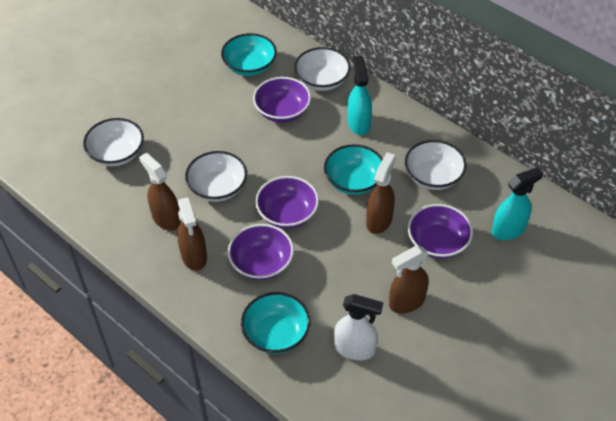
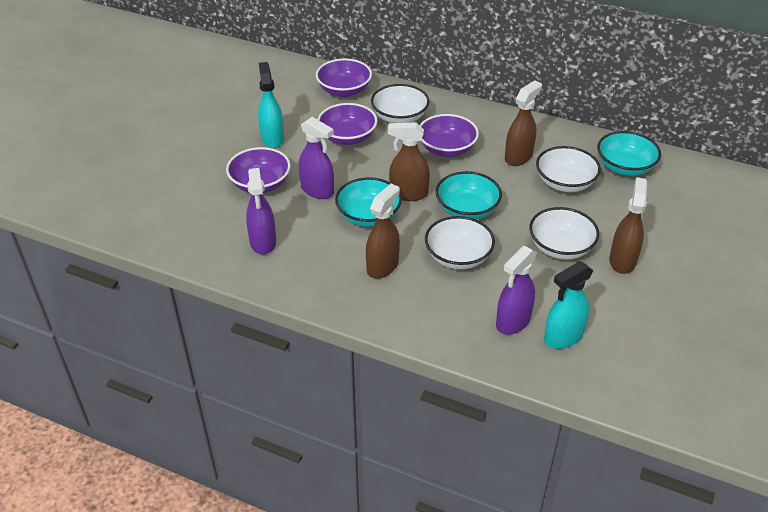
purple spray bottle: 0 -> 3
white spray bottle: 1 -> 0

